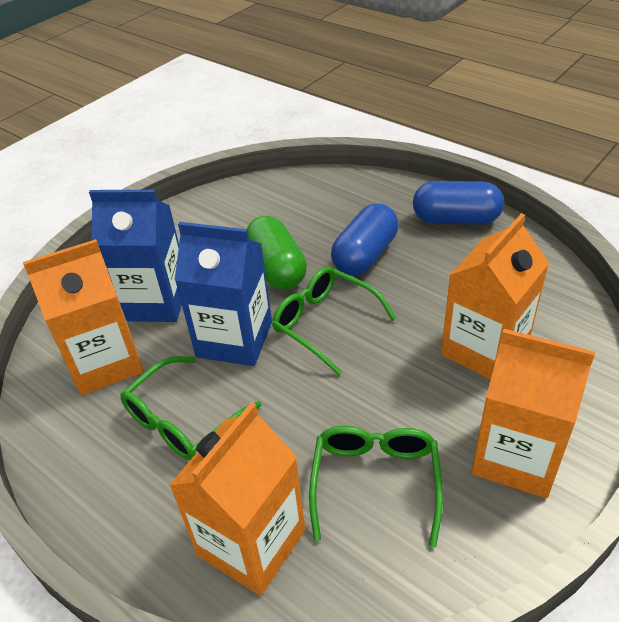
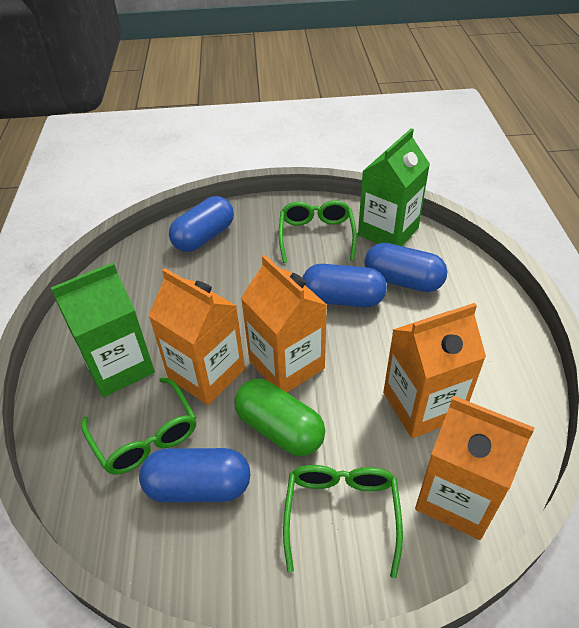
blue capsule: 2 -> 4
blue carton: 2 -> 0
green carton: 0 -> 2

